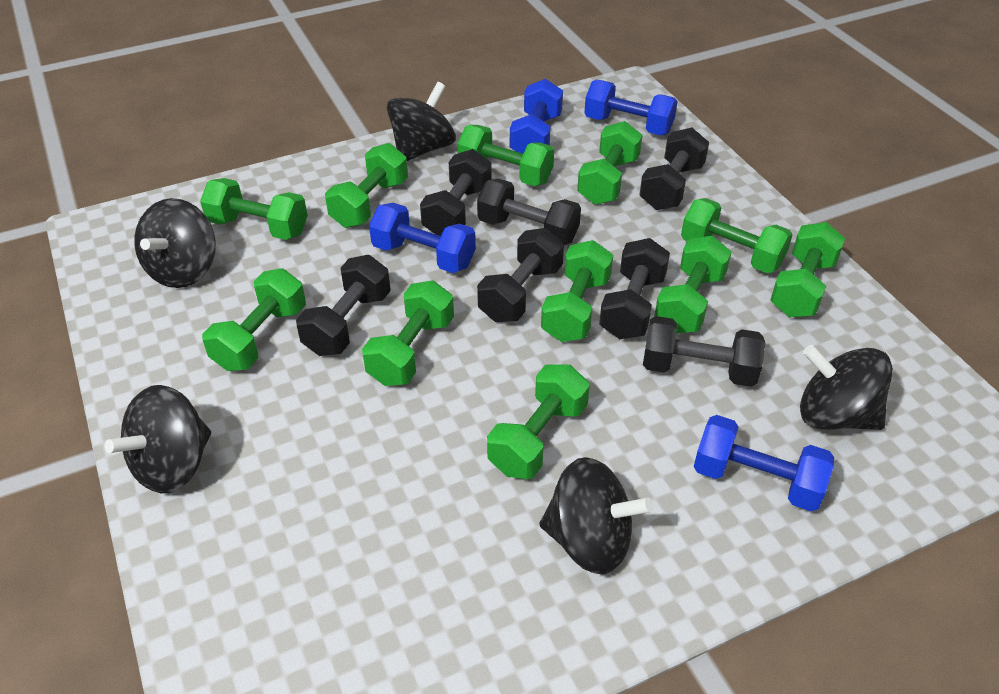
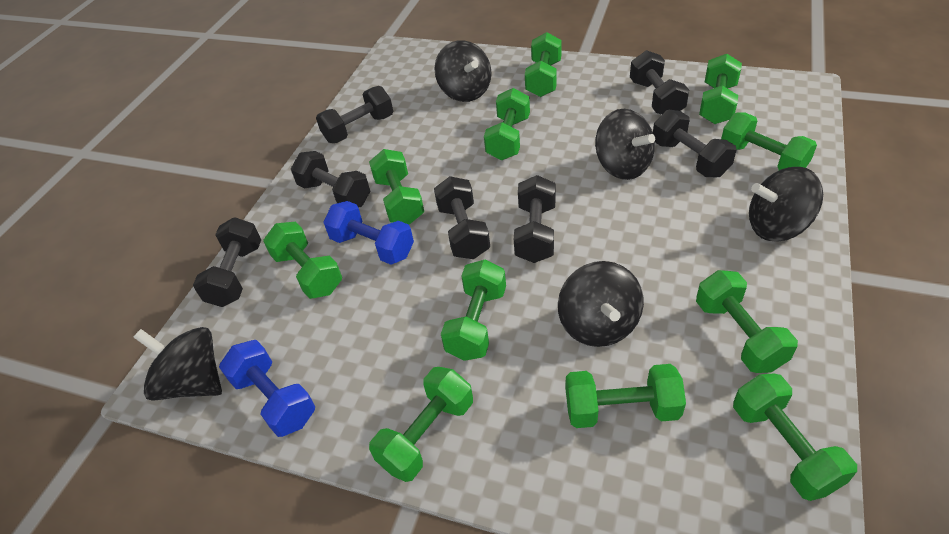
blue dumbbell: 4 -> 2

